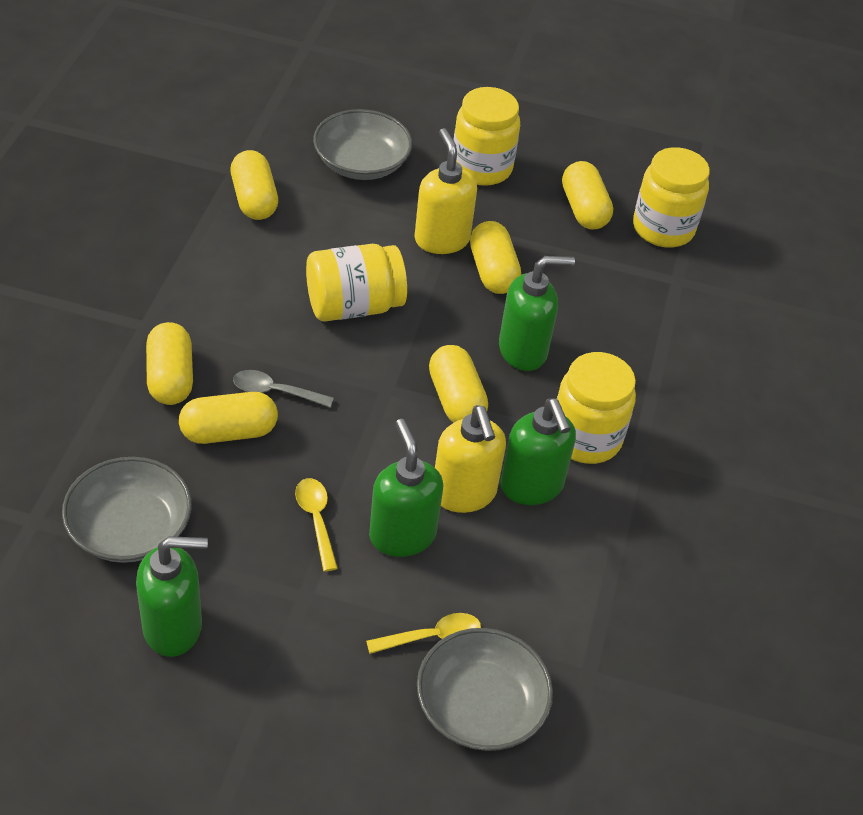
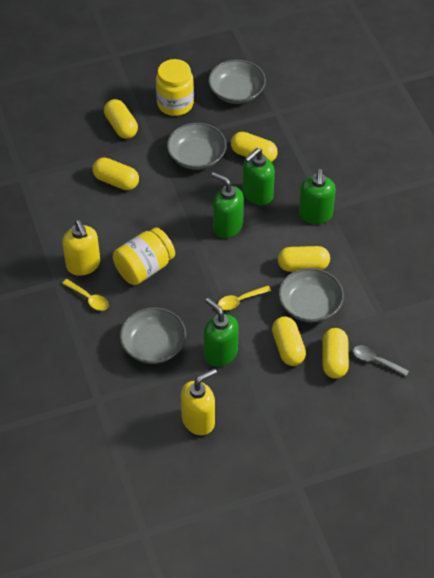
grey bowl: 3 -> 4
yellow jar: 4 -> 2

